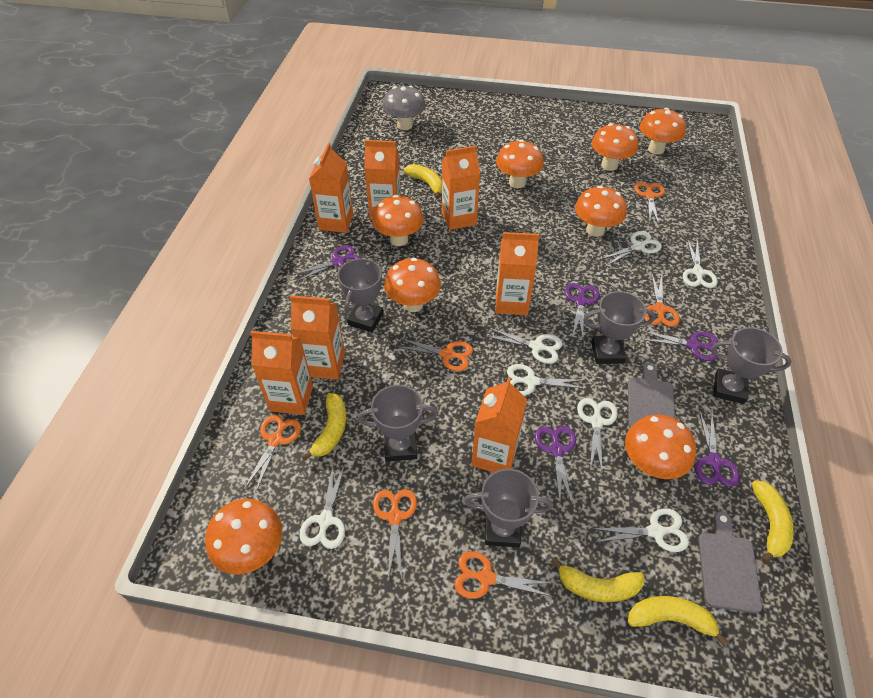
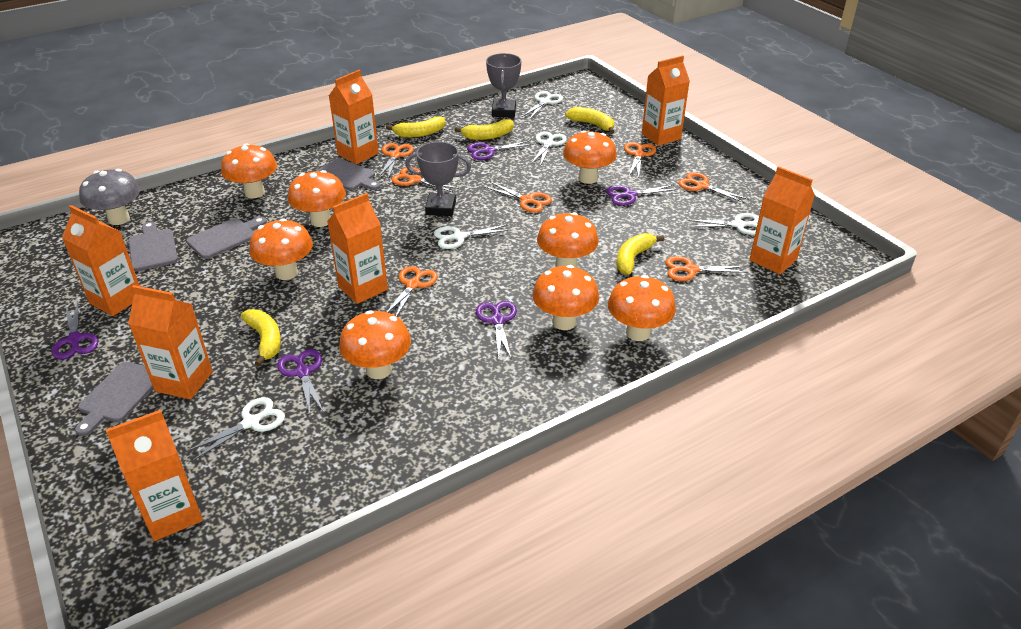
grey cutting board: 2 -> 4
grey trophy: 5 -> 2
orange scissors: 6 -> 7
white scissors: 7 -> 5

